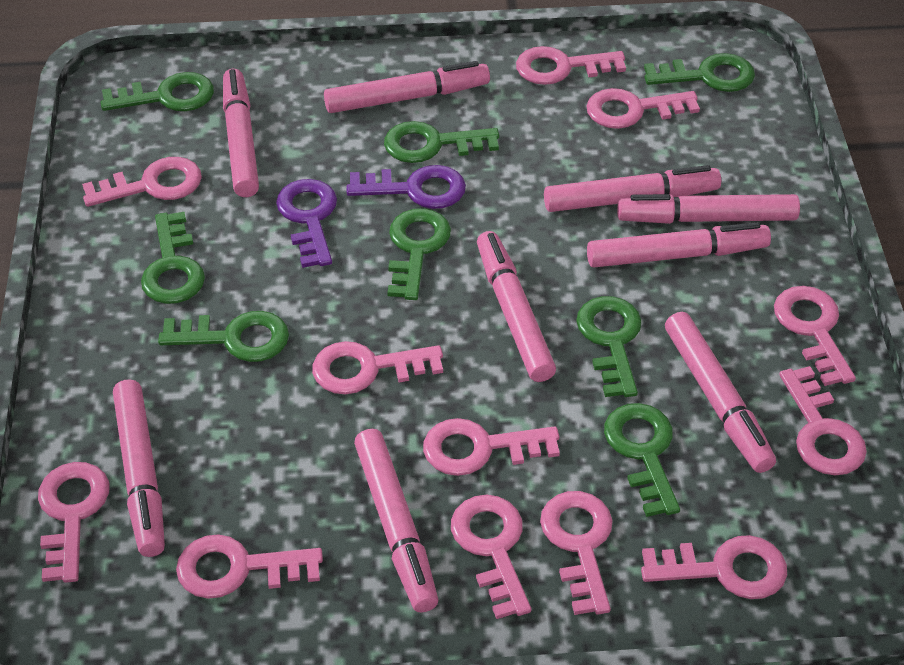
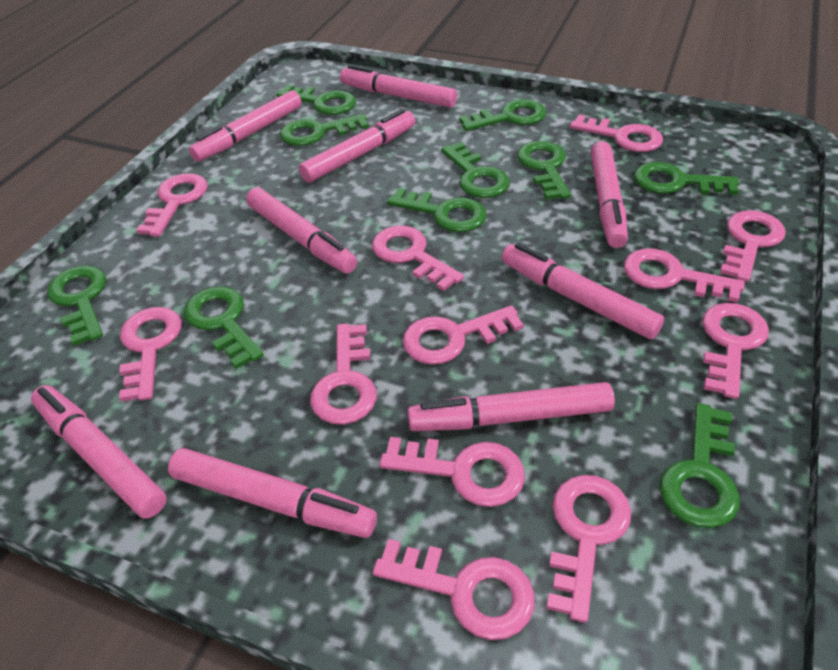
green key: 8 -> 10
purple key: 2 -> 0

